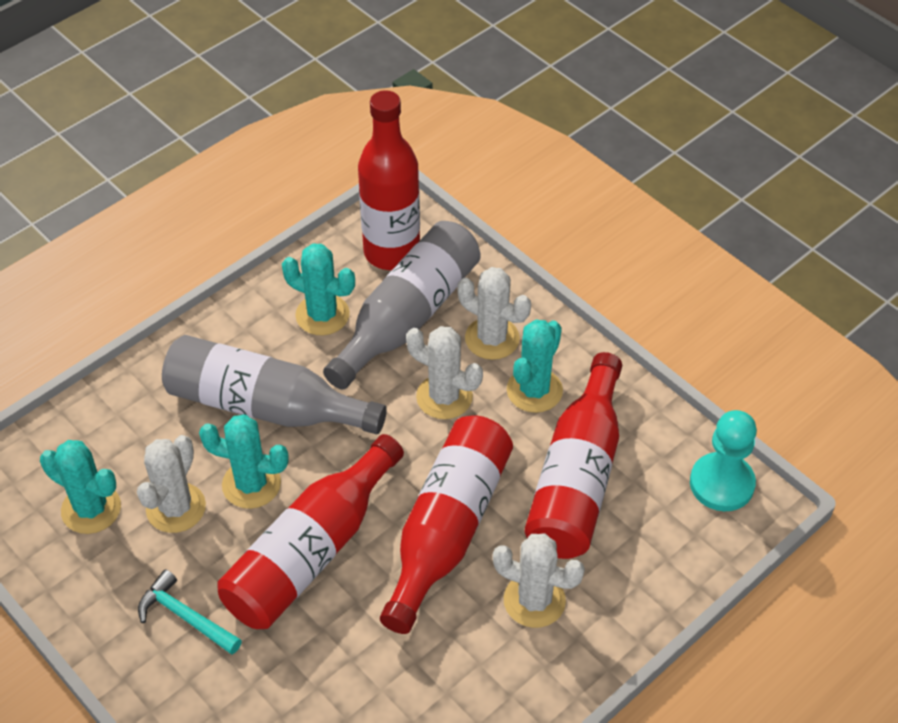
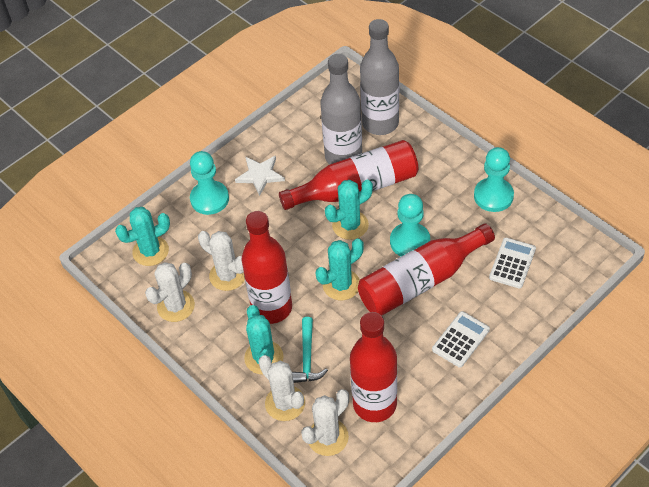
turquoise pawn: 1 -> 3
white calculator: 0 -> 2
white star: 0 -> 1

